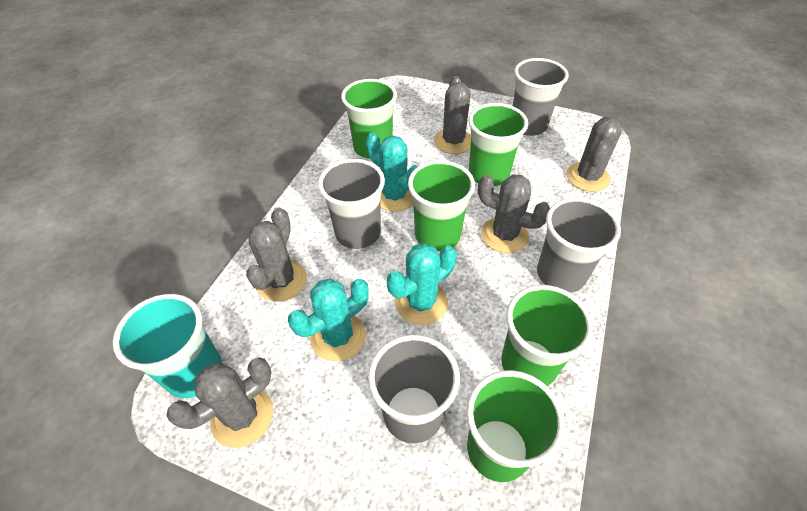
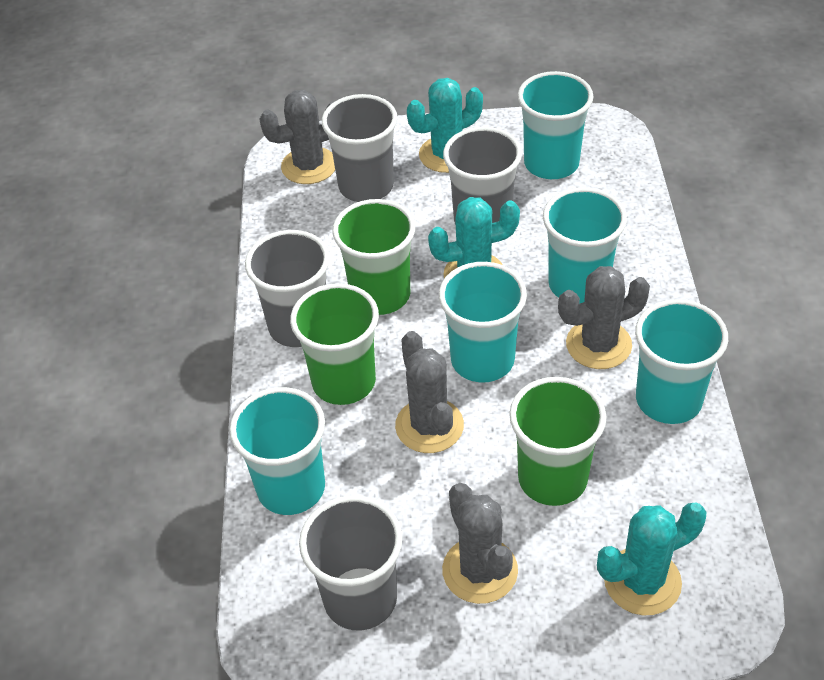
green cup: 5 -> 3
grey cactus: 5 -> 4
turquoise cup: 1 -> 5

